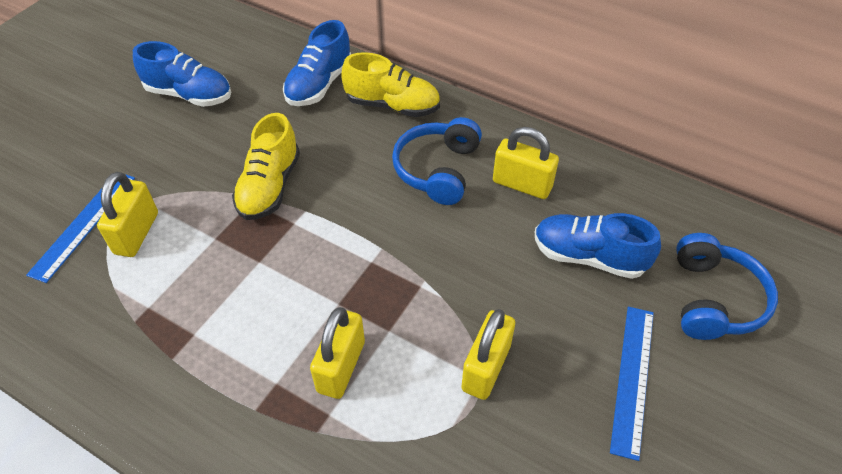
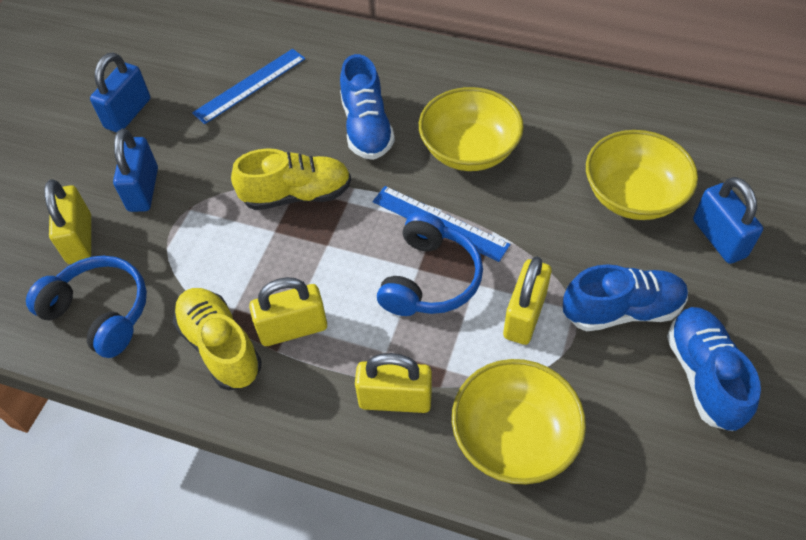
blue padlock: 0 -> 3
yellow bowl: 0 -> 3

